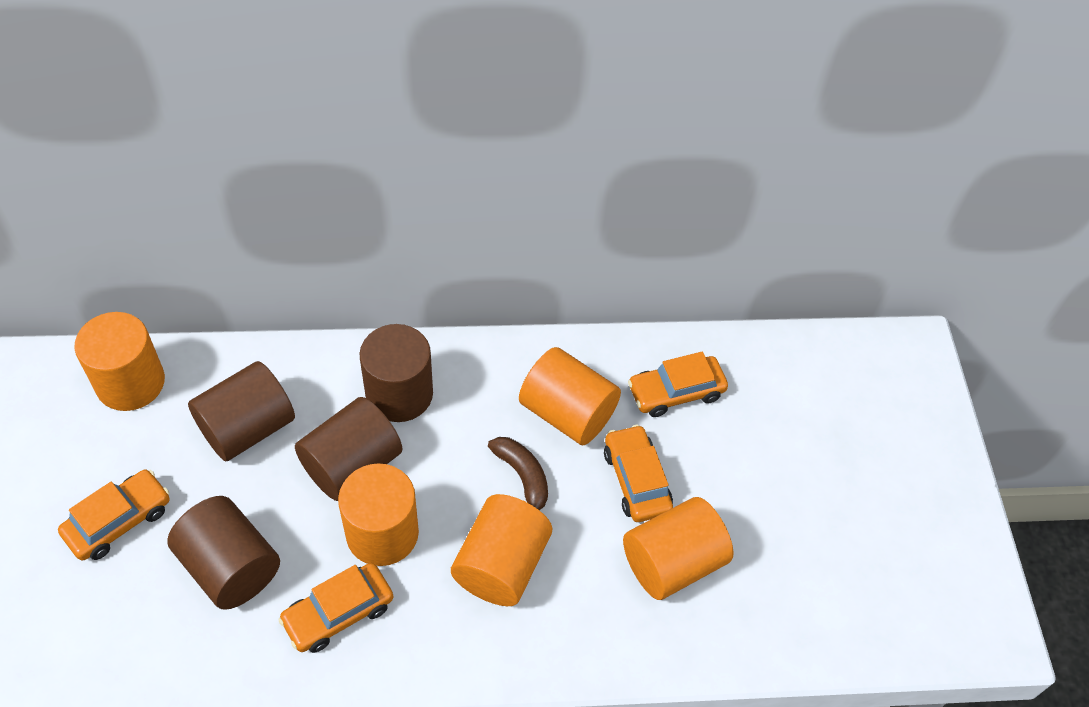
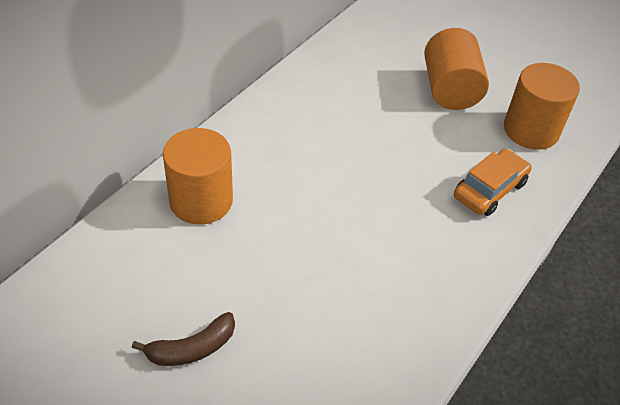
brown cylinder: 4 -> 0
orange car: 4 -> 1
orange cylinder: 5 -> 3

